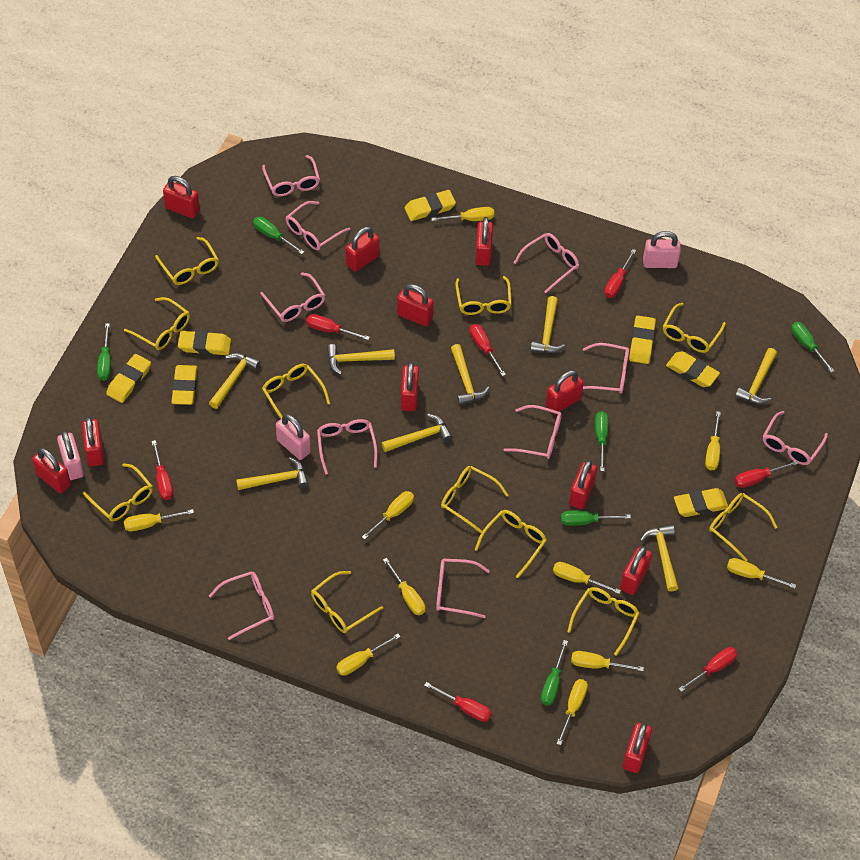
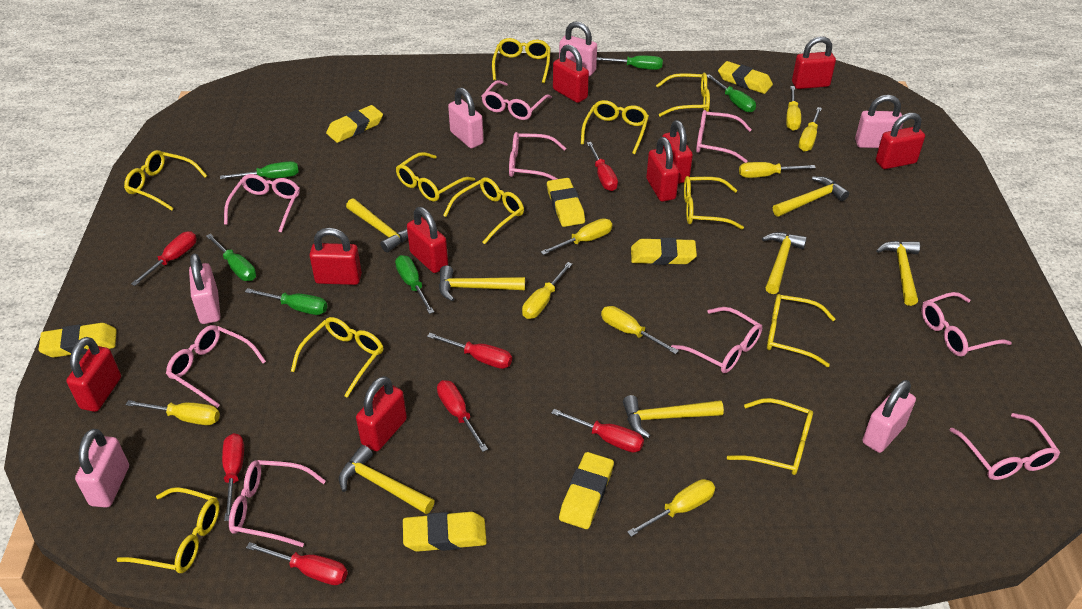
pink glasses: 10 -> 9
pink padlock: 3 -> 6
red padlock: 11 -> 9
yellow hammer: 8 -> 7
yellow screwdriver: 10 -> 8

